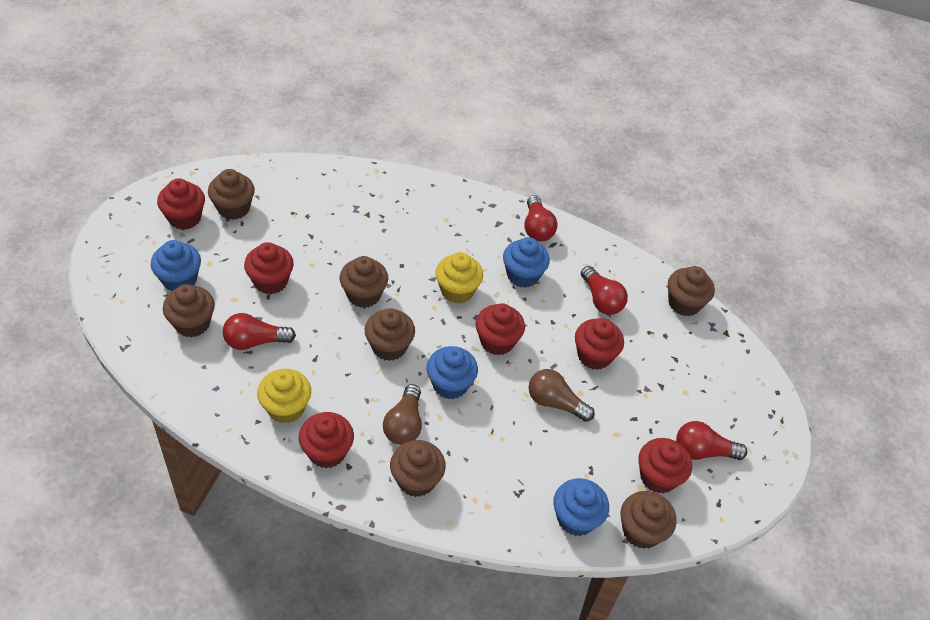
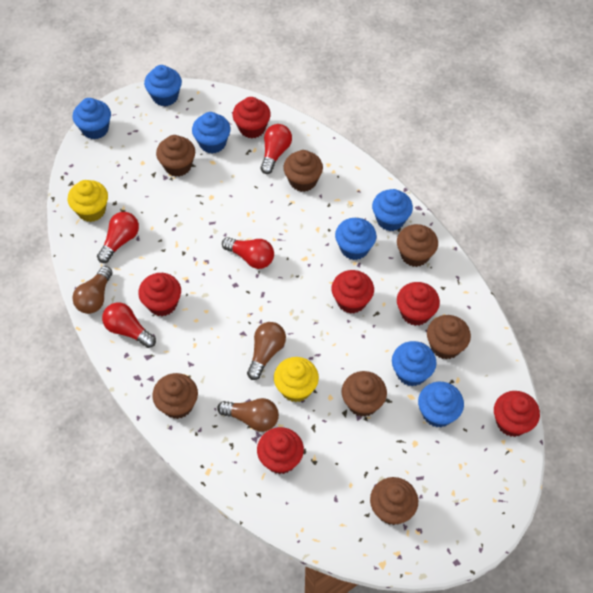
blue cupcake: 4 -> 7
brown light bulb: 2 -> 3

